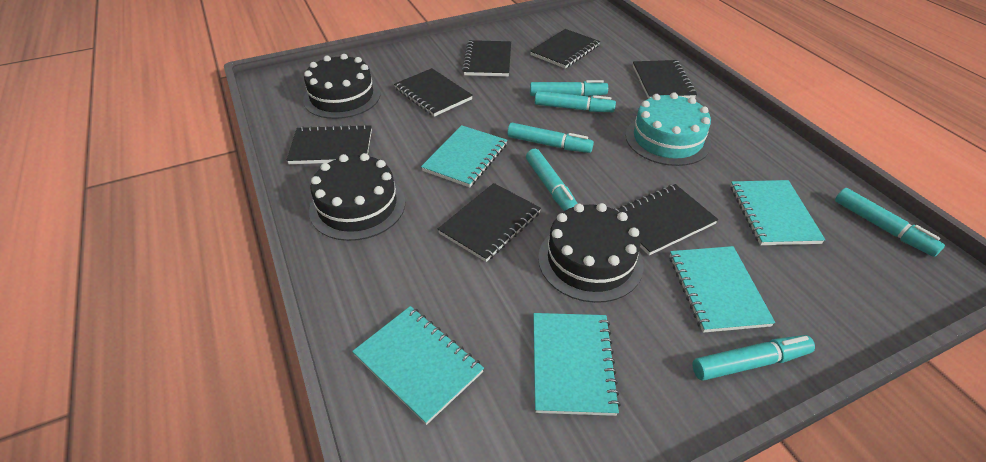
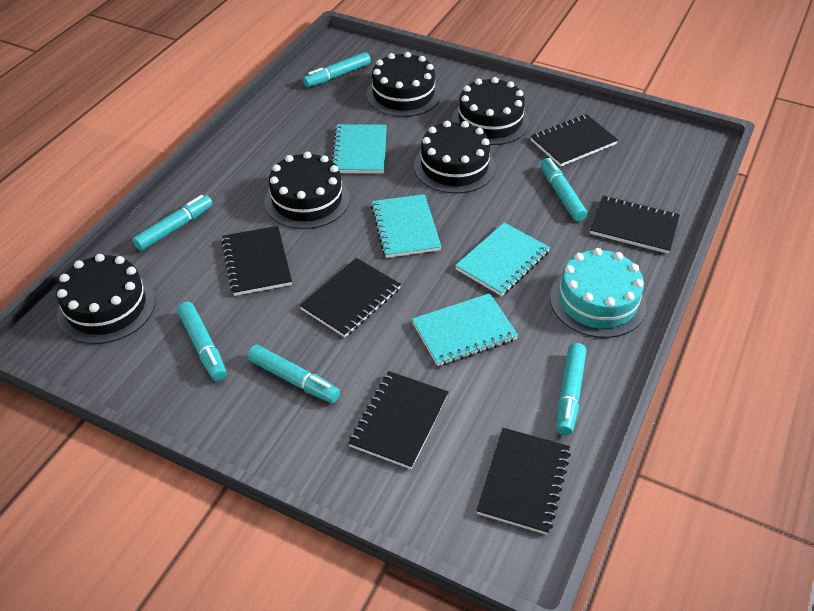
black cake: 3 -> 5
black notebook: 7 -> 6
turquoise notebook: 5 -> 4

